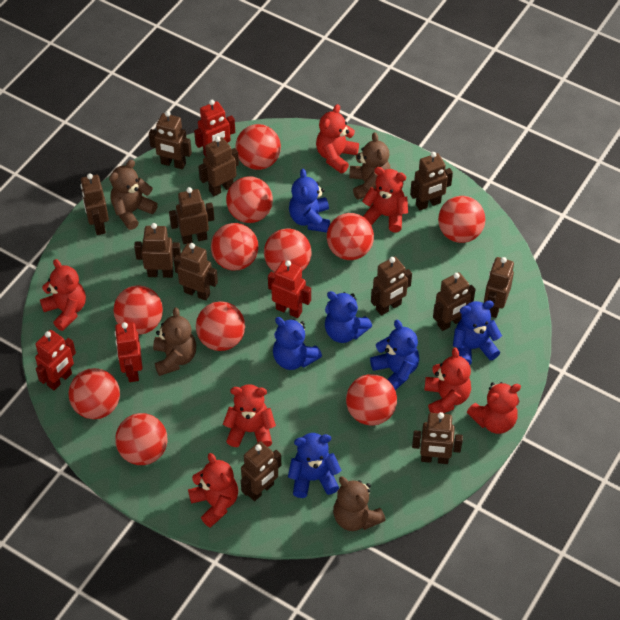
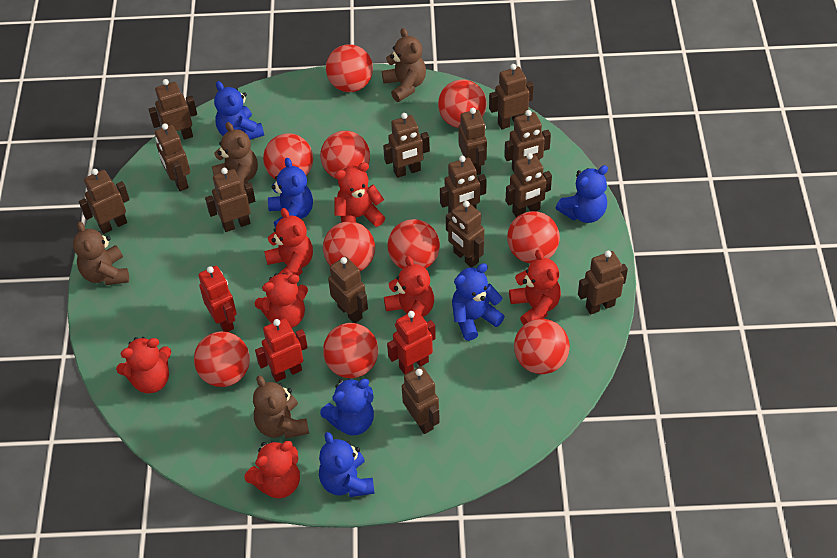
brown robot: 12 -> 14
red ball: 11 -> 10
red robot: 4 -> 3

